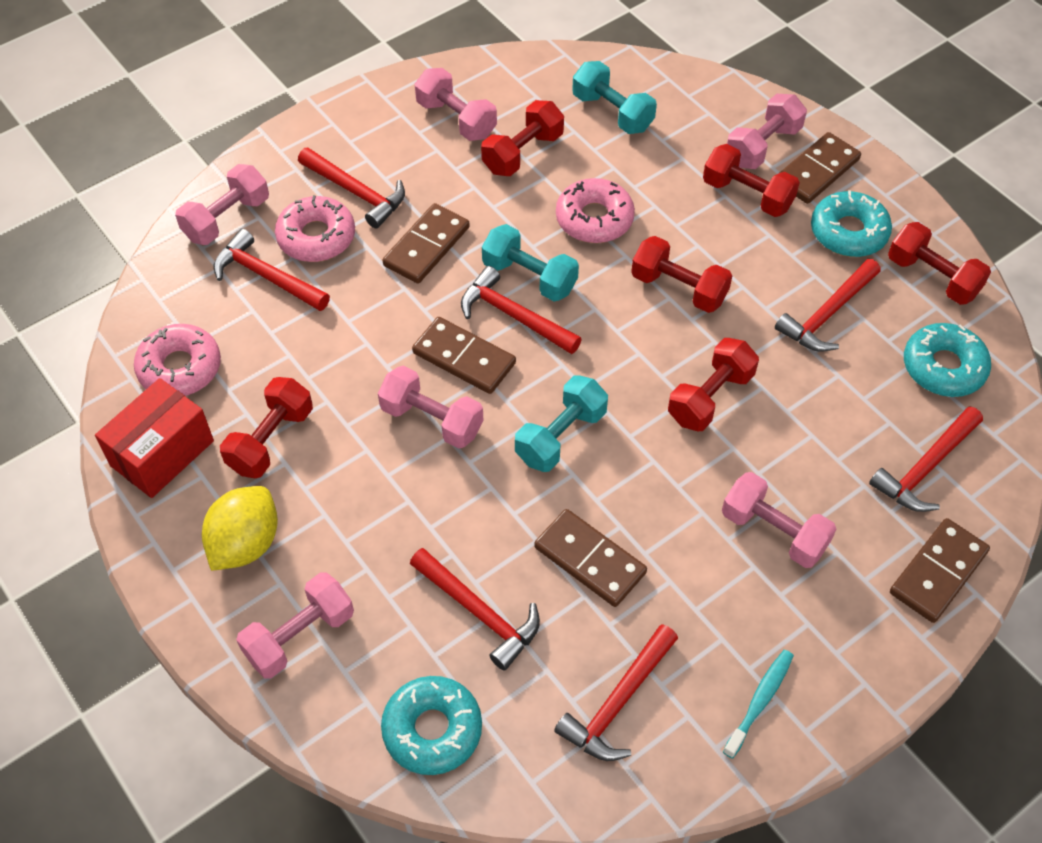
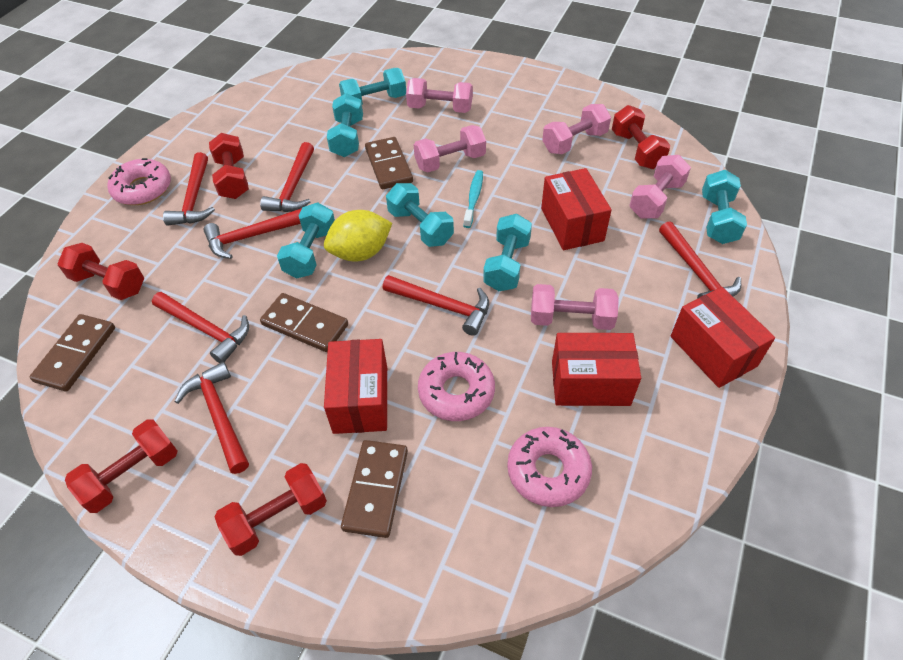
brown domino: 5 -> 4
pink dumbbell: 6 -> 5
red box: 1 -> 4
red dumbbell: 6 -> 5
turquoise donut: 3 -> 0
turquoise dumbbell: 3 -> 6

